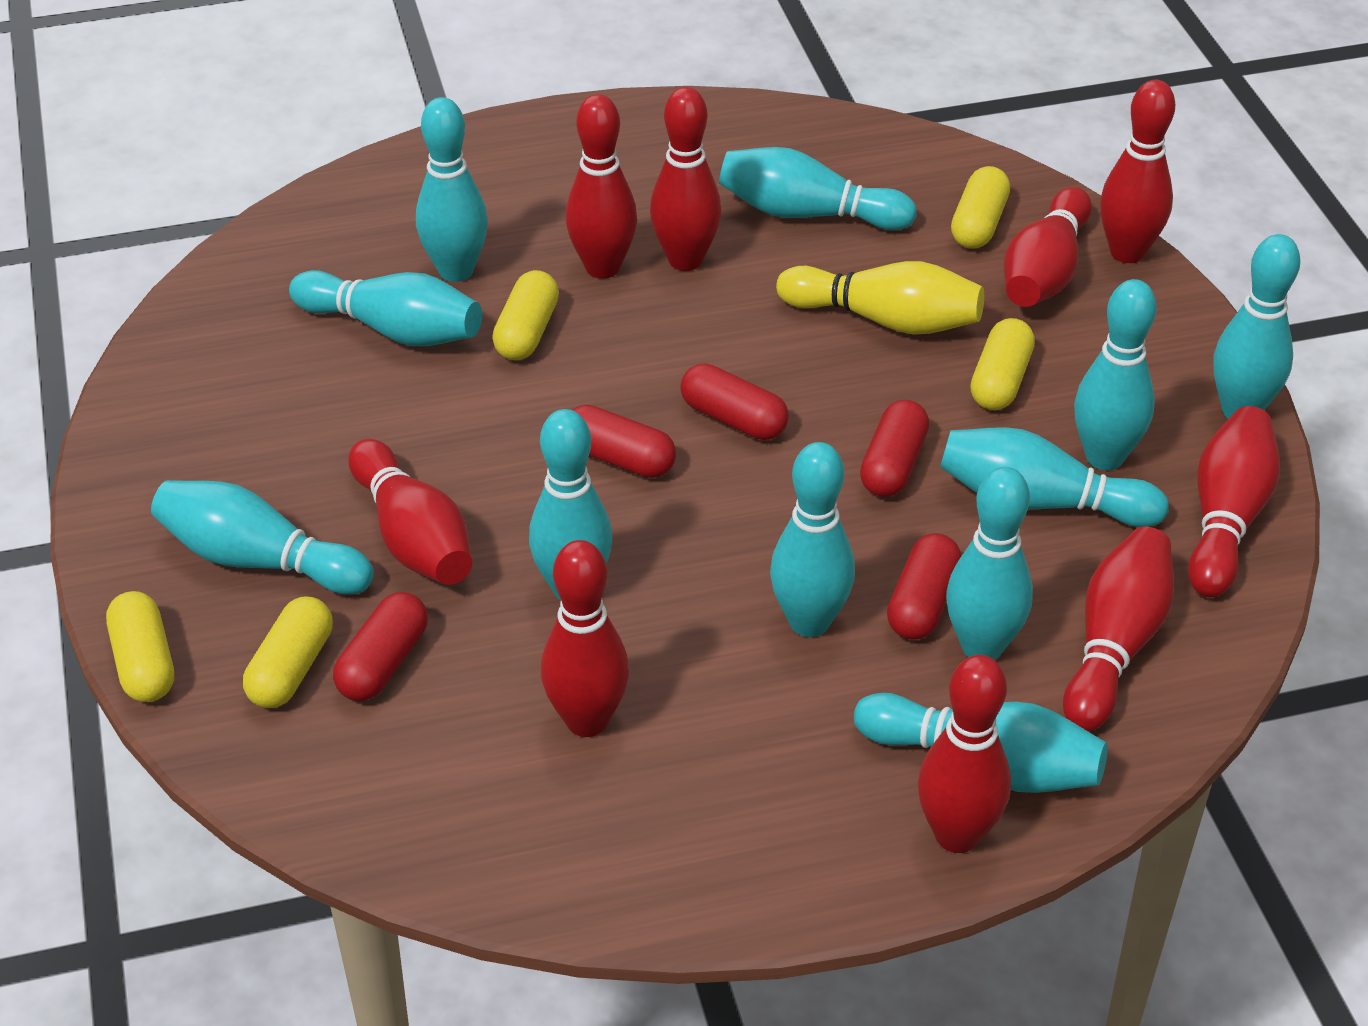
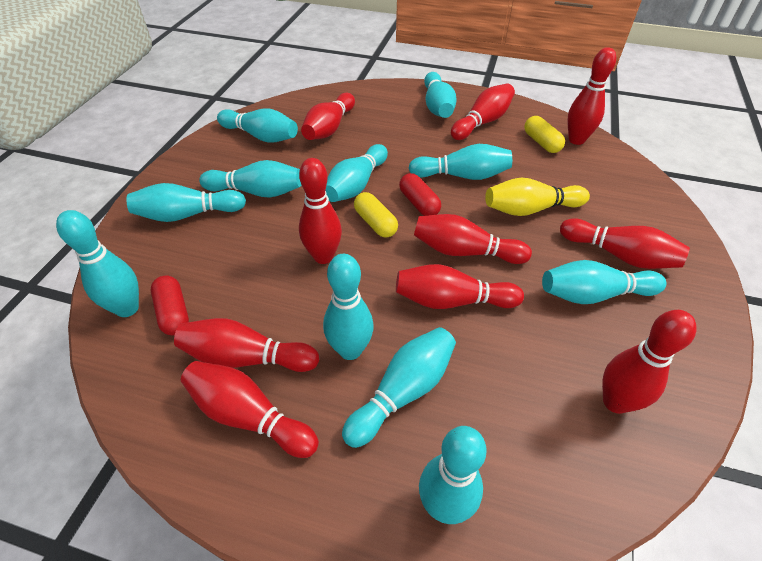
red bowling pin: 9 -> 10
red capsule: 5 -> 2
yellow capsule: 5 -> 2

